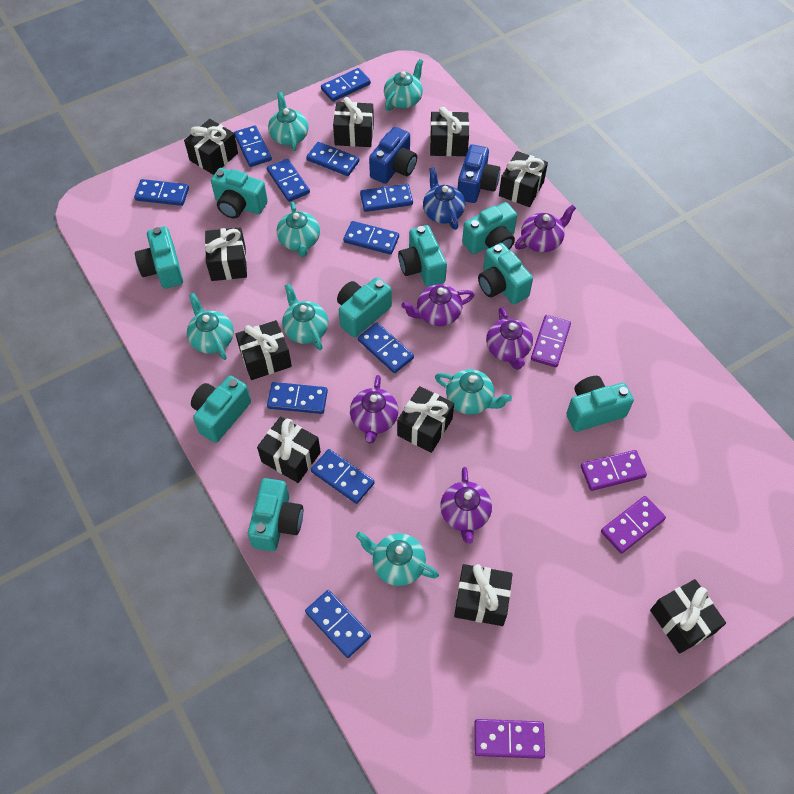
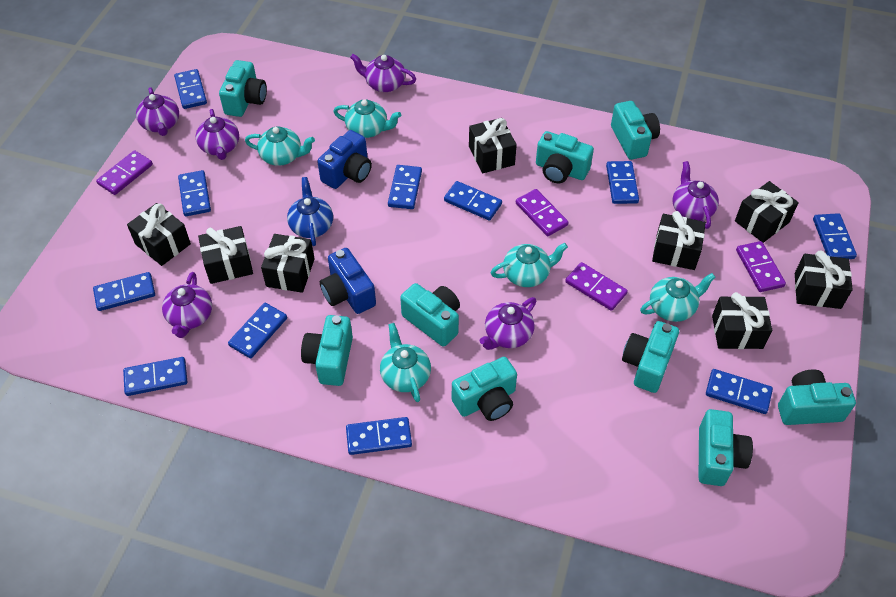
black gift: 10 -> 8
purple teapot: 5 -> 6
turquoise teapot: 7 -> 5

